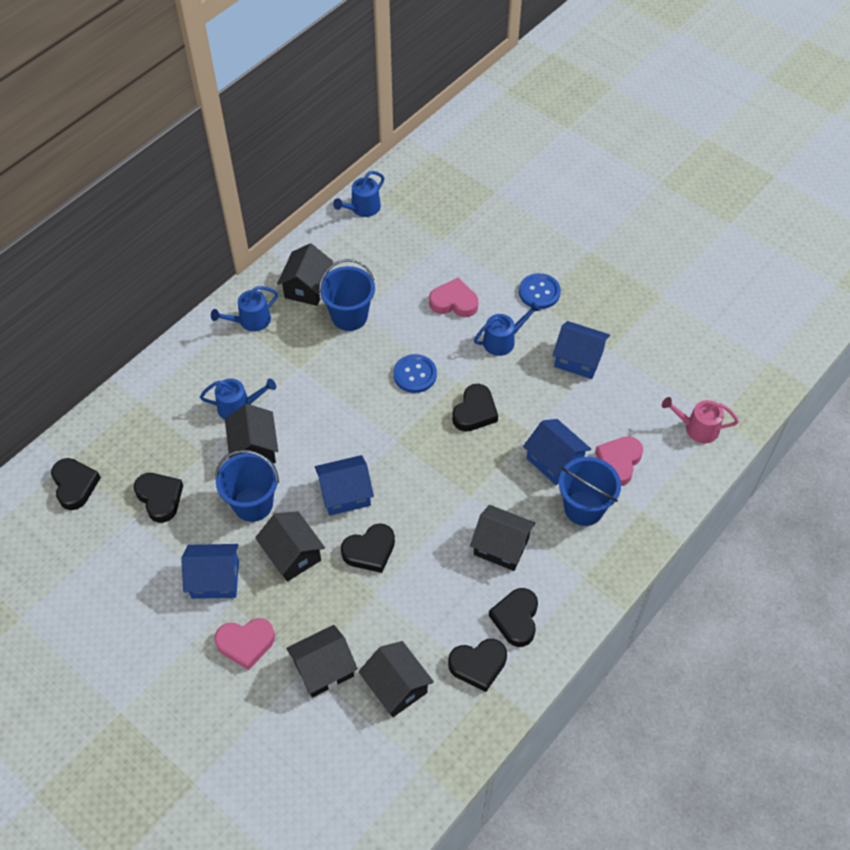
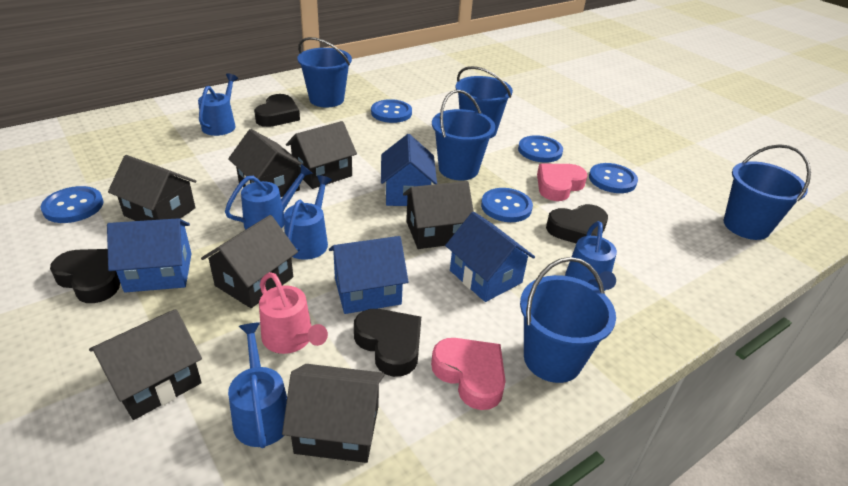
black heart: 6 -> 4
black house: 6 -> 7
blue bucket: 3 -> 5
blue button: 2 -> 5
blue watering can: 4 -> 5
pink heart: 3 -> 2

